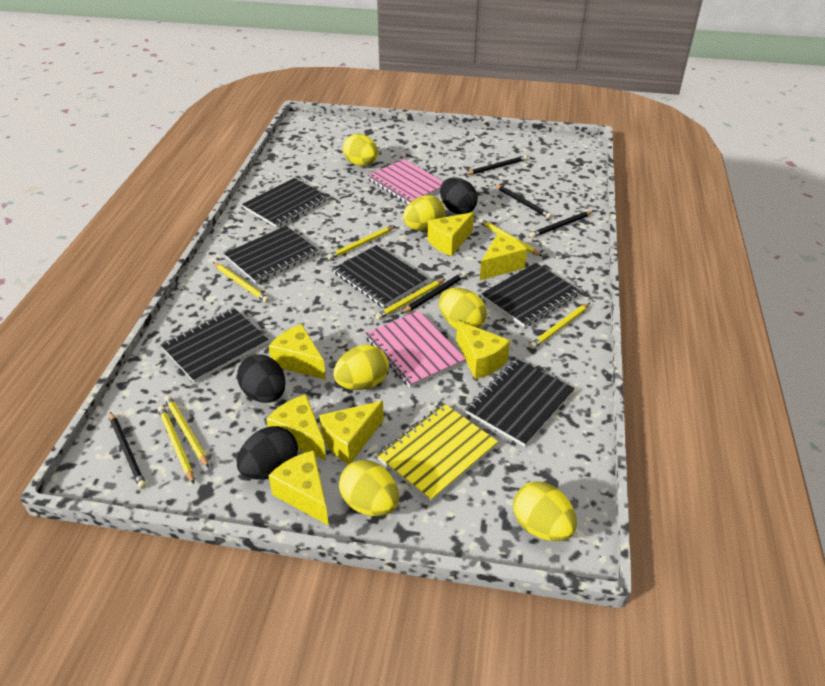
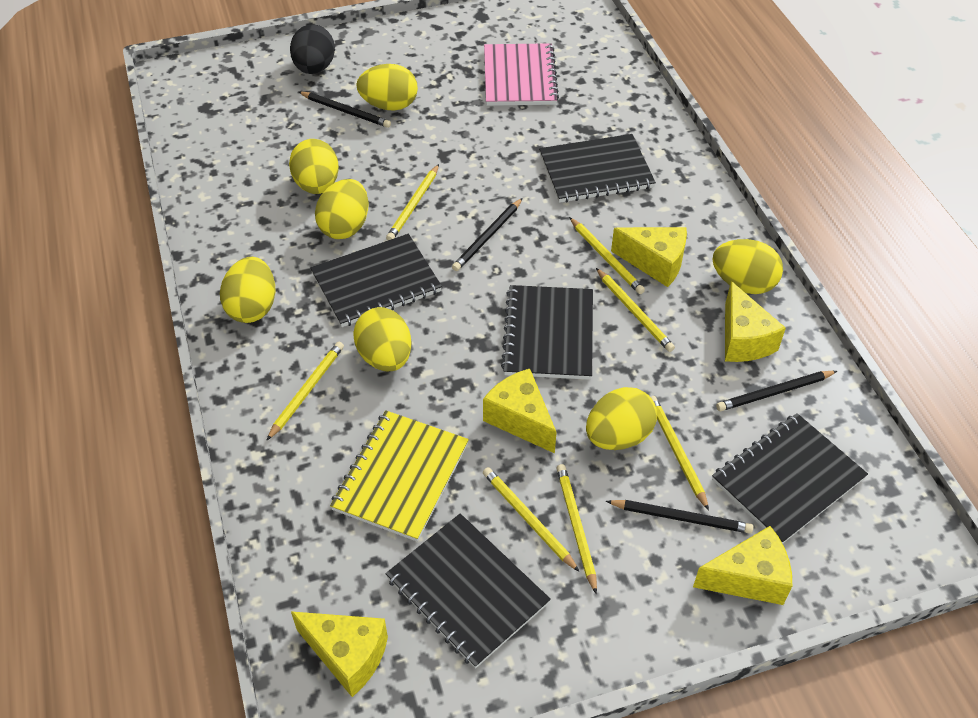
black egg: 3 -> 1
black notebook: 6 -> 5
black pencil: 5 -> 4
pink notebook: 2 -> 1
yellow cheese: 7 -> 5
yellow egg: 6 -> 7

